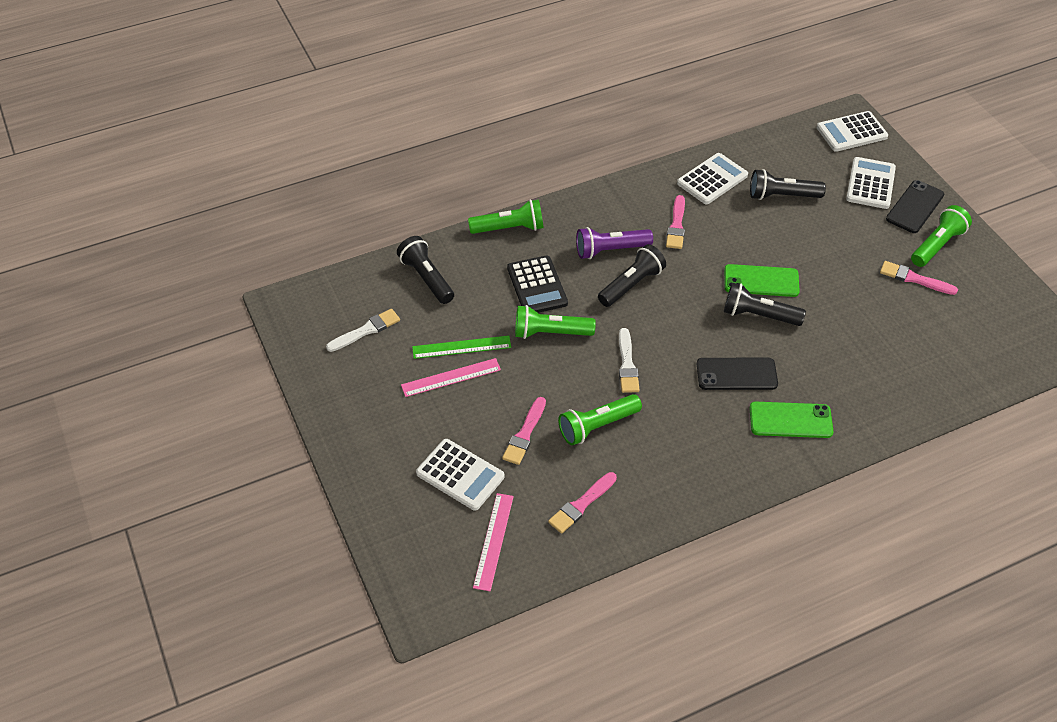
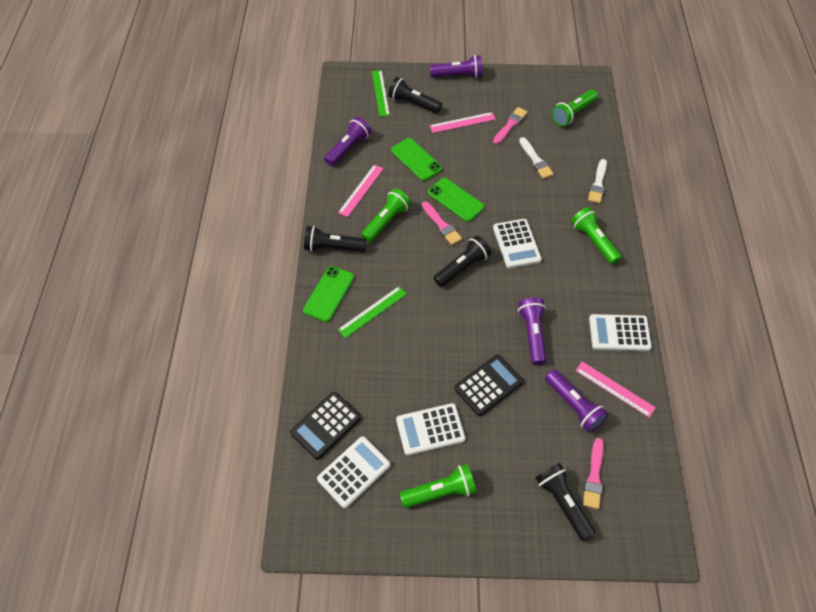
black calculator: 1 -> 2
black phone: 2 -> 0
green phone: 2 -> 3
green ruler: 1 -> 2
pink brush: 4 -> 3
pink ruler: 2 -> 3
purple flashlight: 1 -> 4

